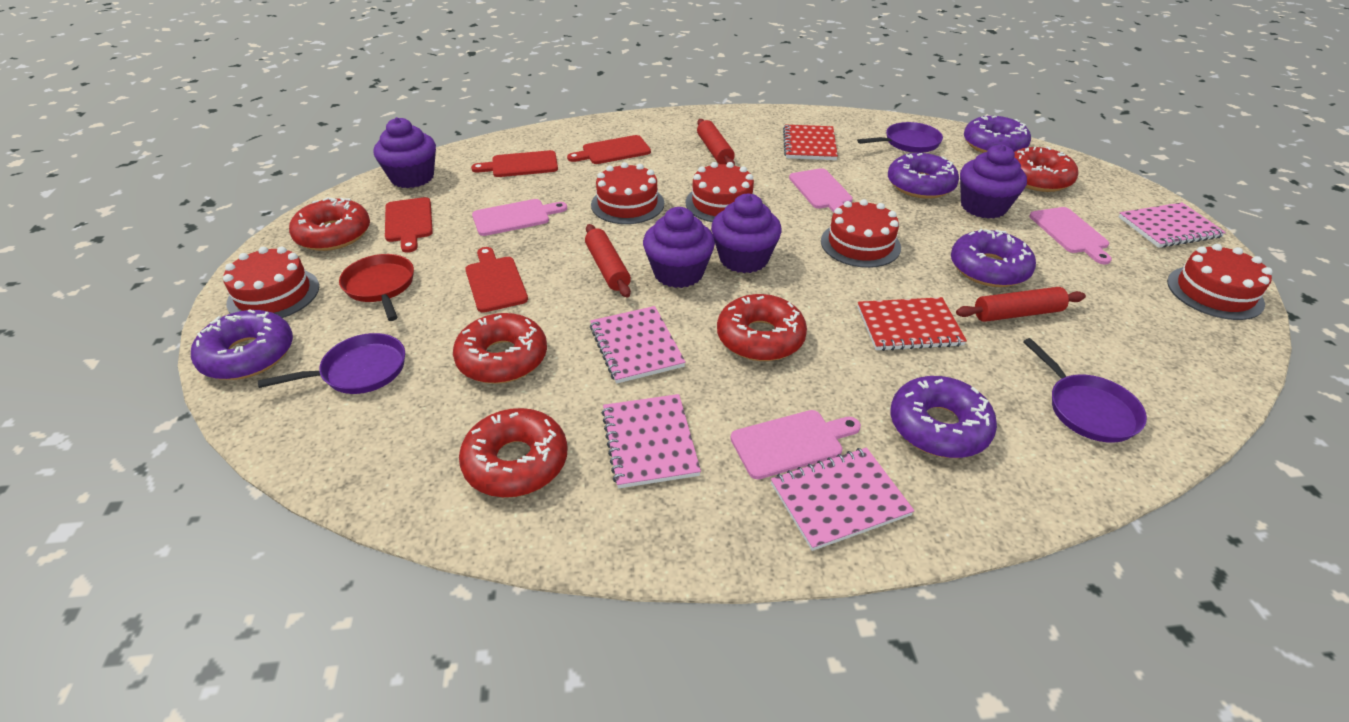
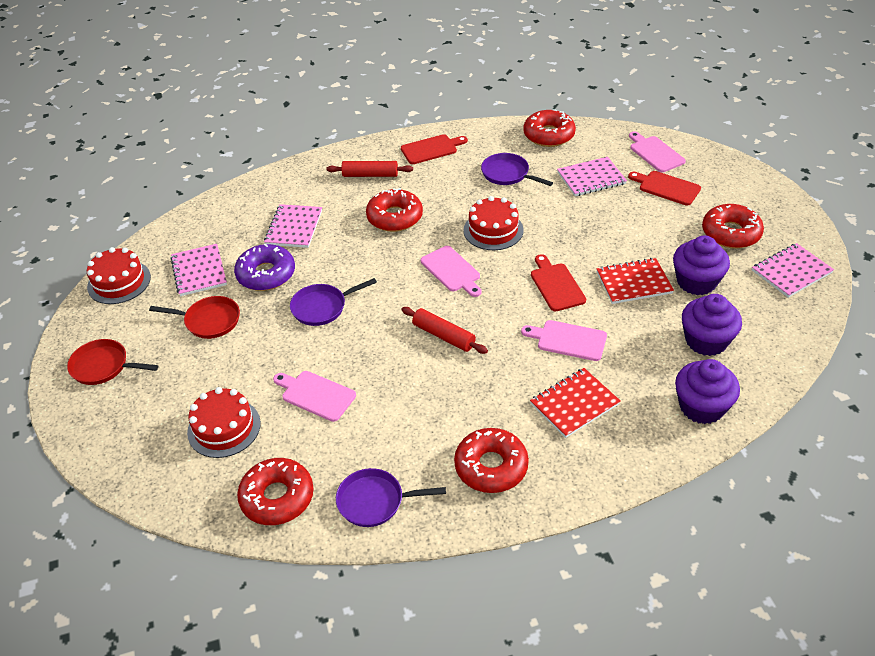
purple cupcake: 4 -> 3
purple donut: 5 -> 1
red cake: 5 -> 3
red cutting board: 4 -> 3
red pan: 1 -> 2
red rolling pin: 3 -> 2

